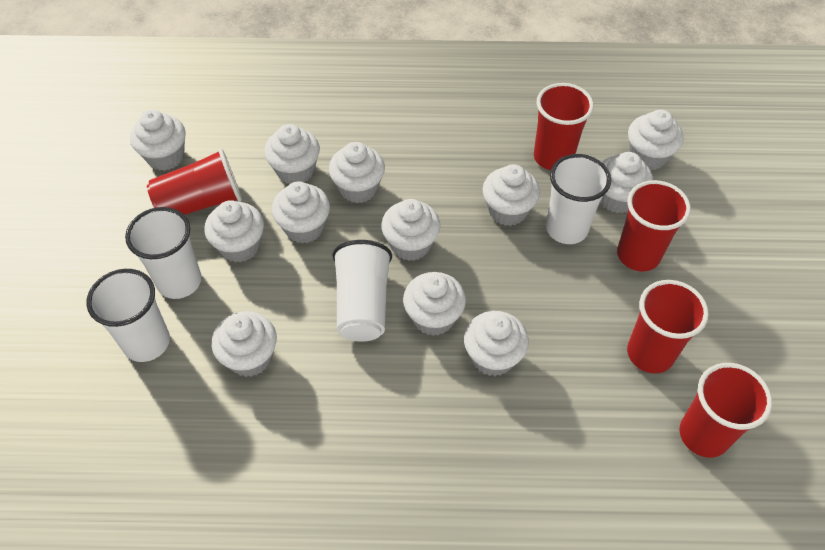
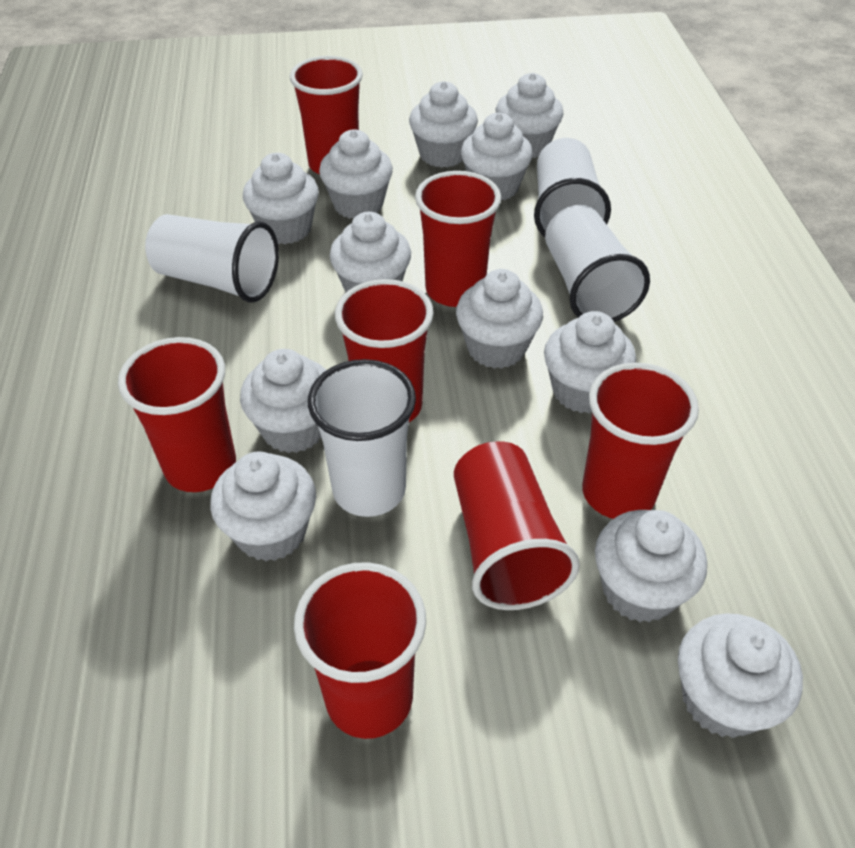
red cup: 5 -> 7

